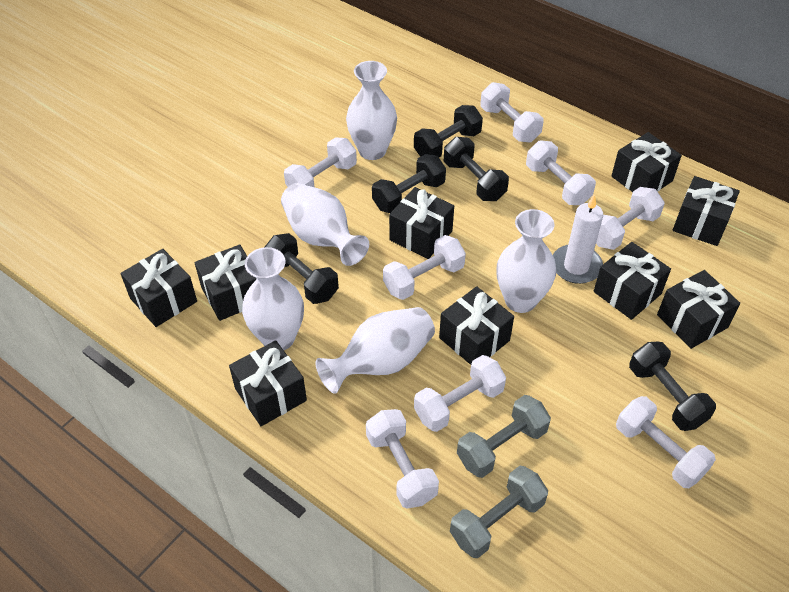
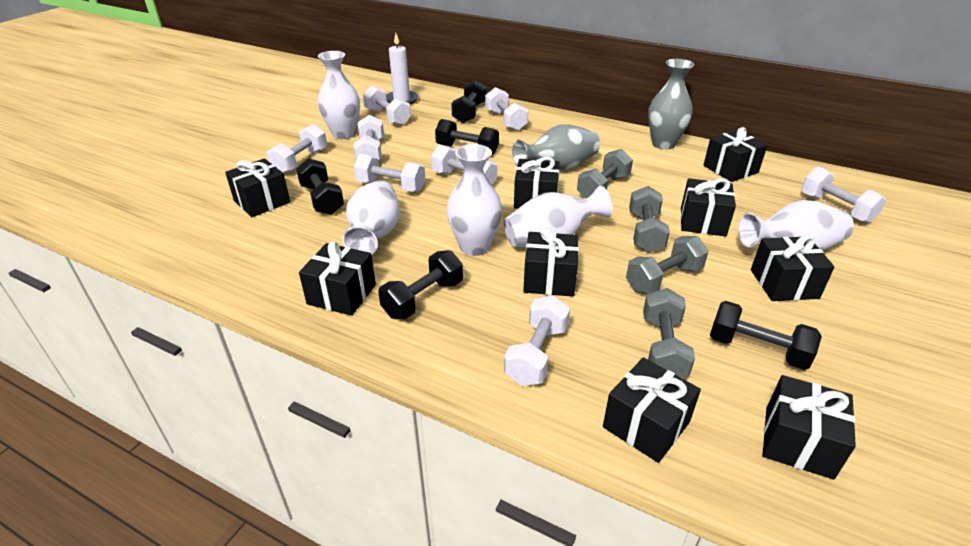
grey dumbbell: 2 -> 4
grey vase: 0 -> 2

